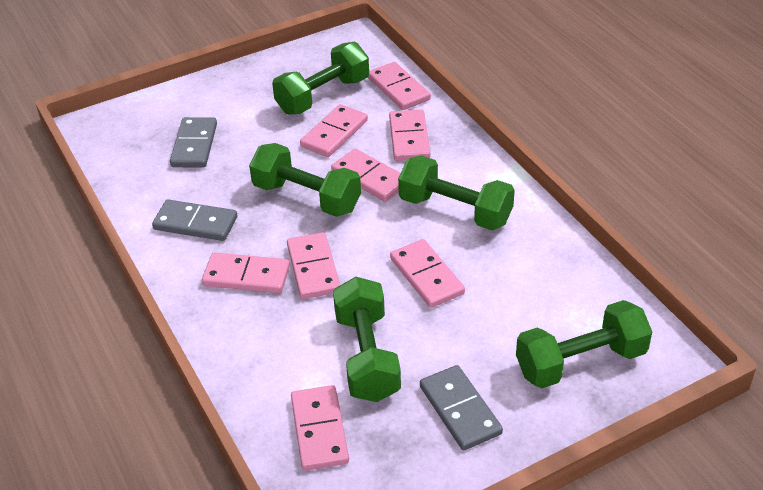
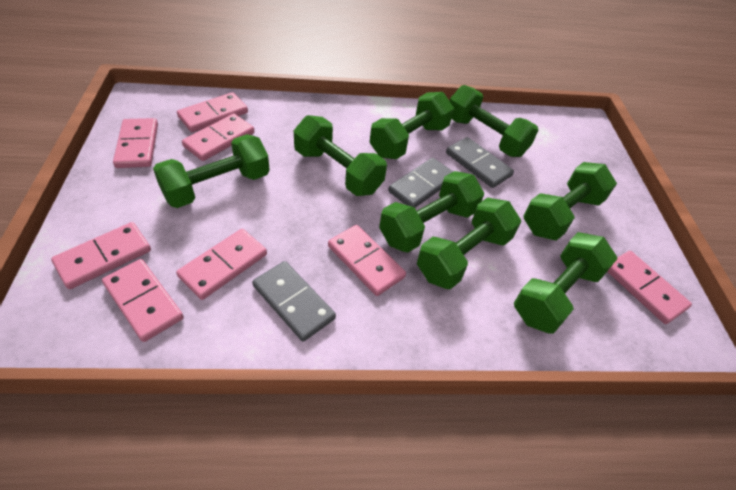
green dumbbell: 5 -> 8

